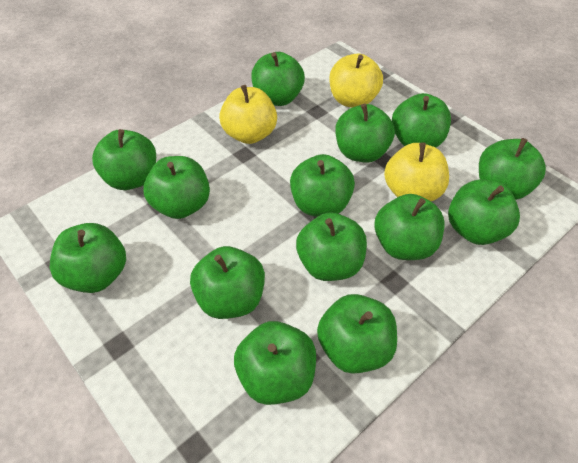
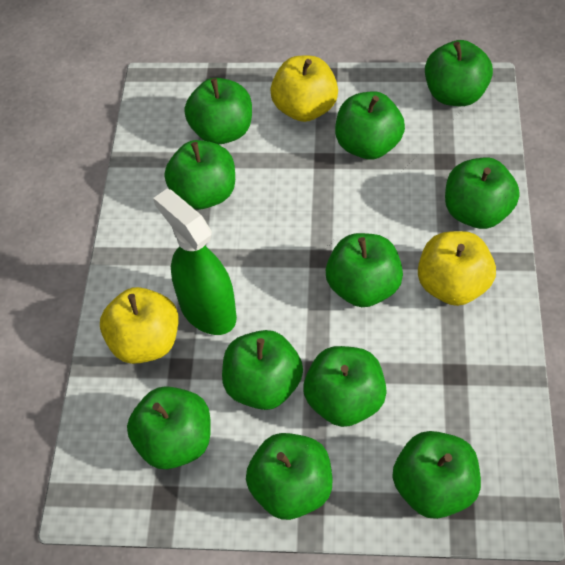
green apple: 14 -> 11
green spray bottle: 0 -> 1

